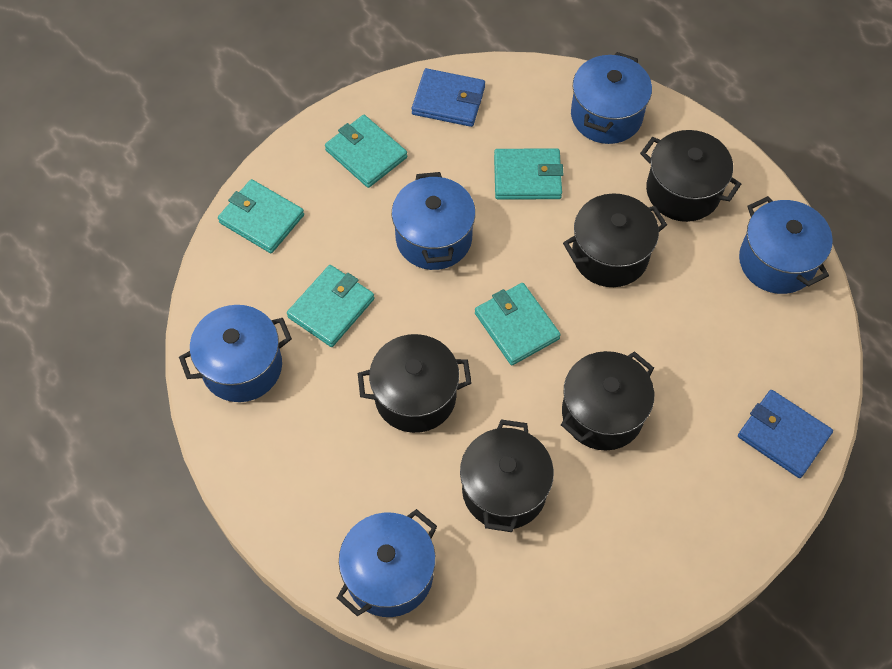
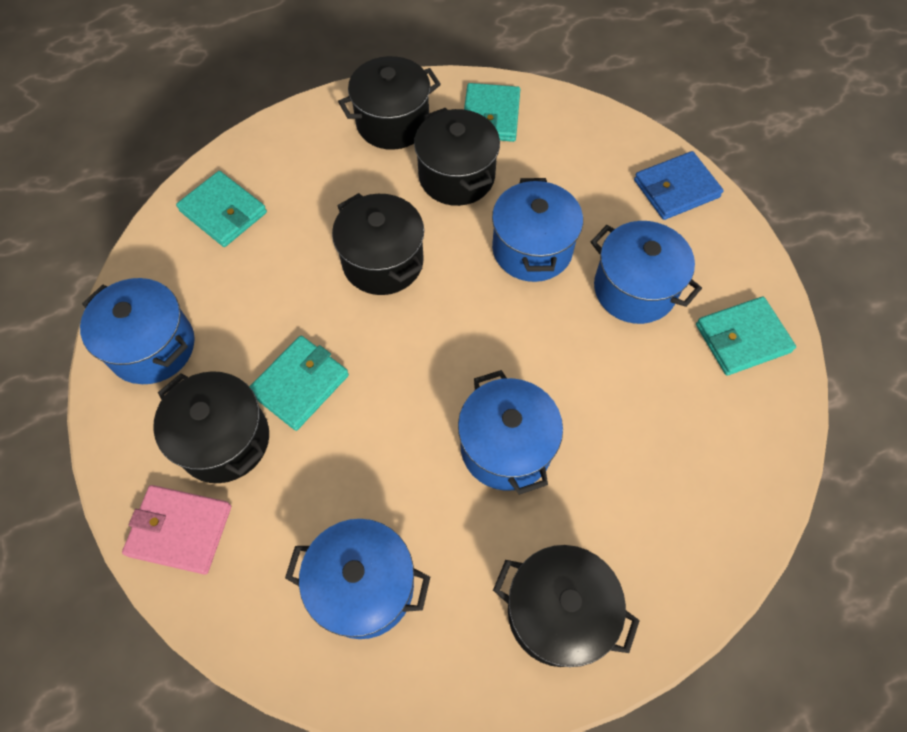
blue wallet: 2 -> 1
pink wallet: 0 -> 1
turquoise wallet: 5 -> 4

